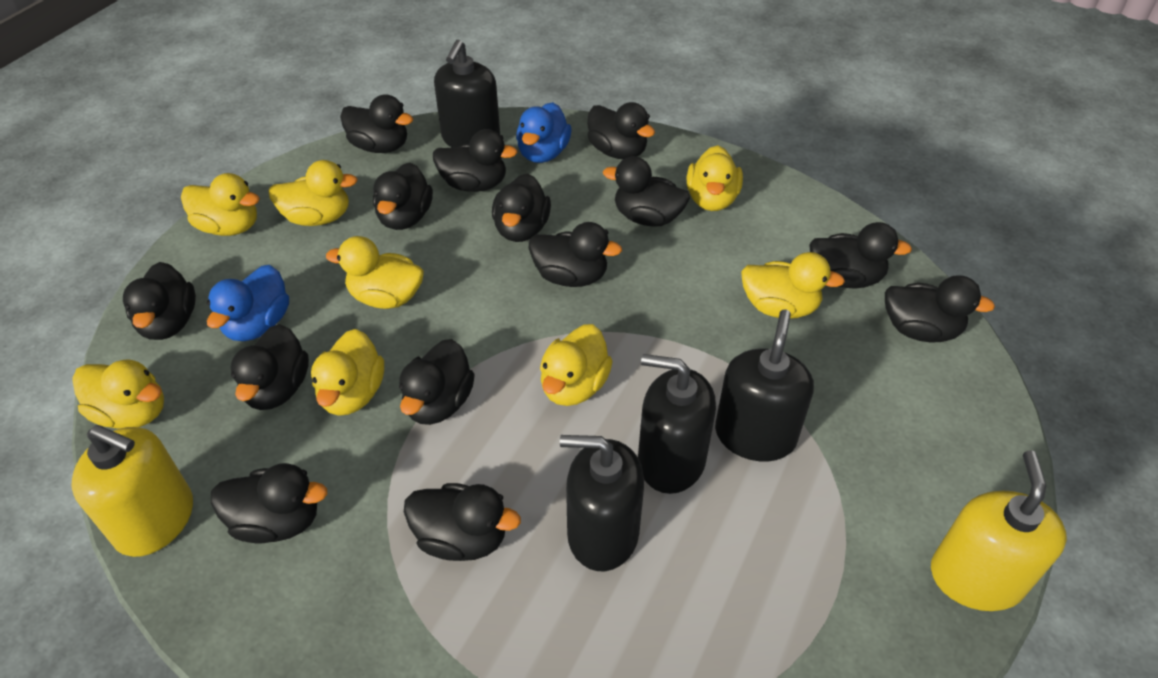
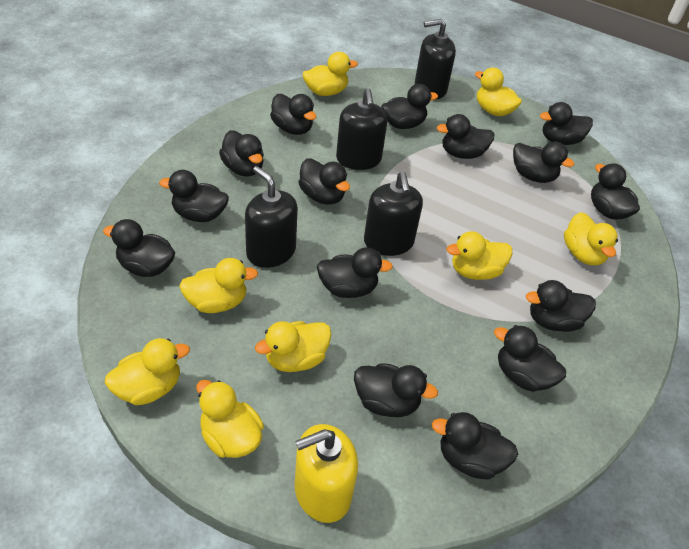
black duck: 14 -> 15
blue duck: 2 -> 0
yellow soap dispenser: 2 -> 1

